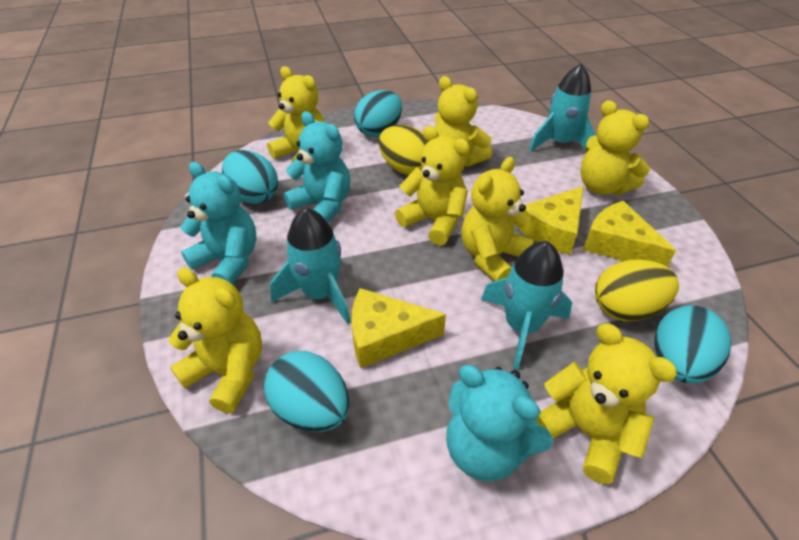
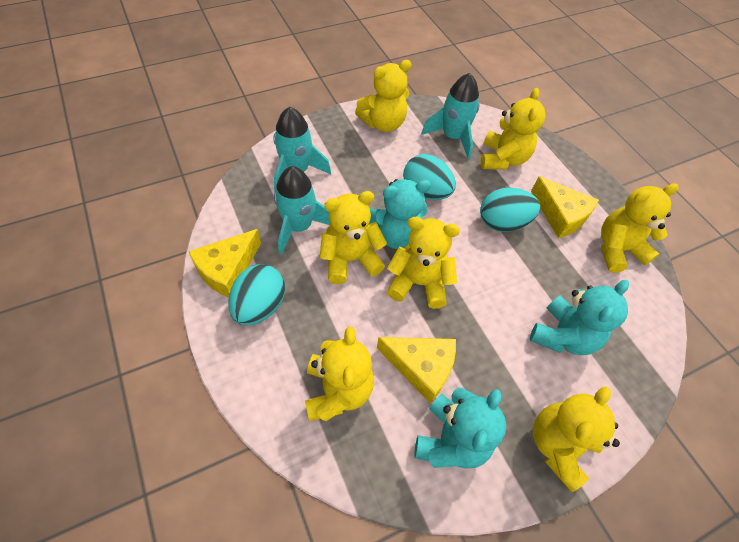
turquoise egg: 4 -> 3
yellow egg: 2 -> 0

